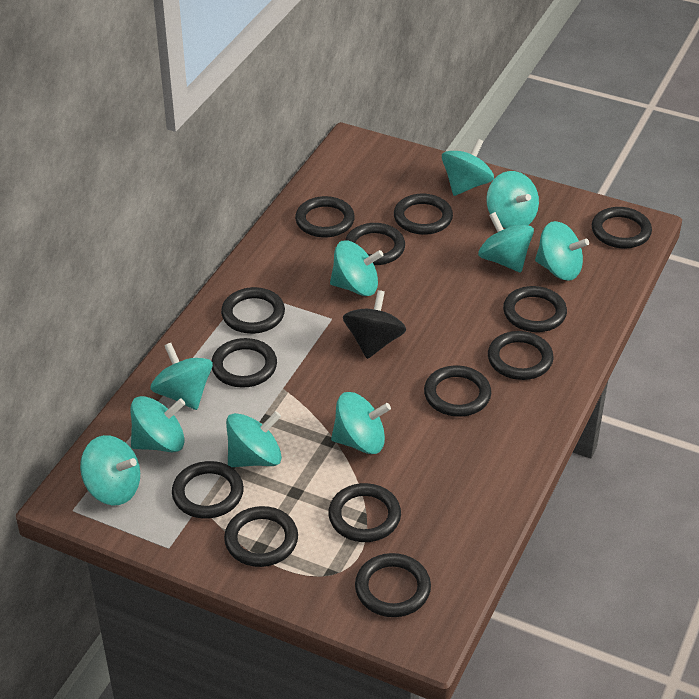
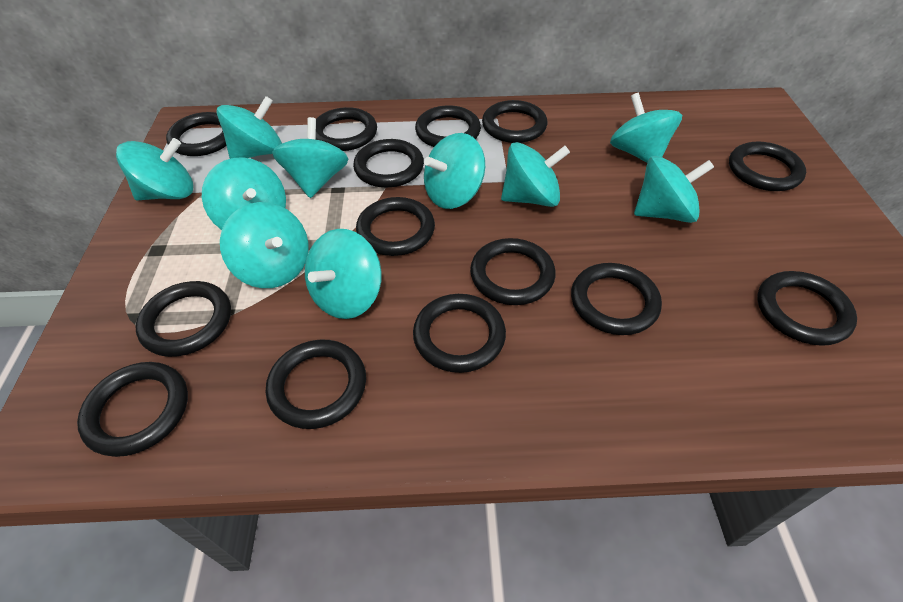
black ring: 13 -> 14
black spinning top: 1 -> 0

